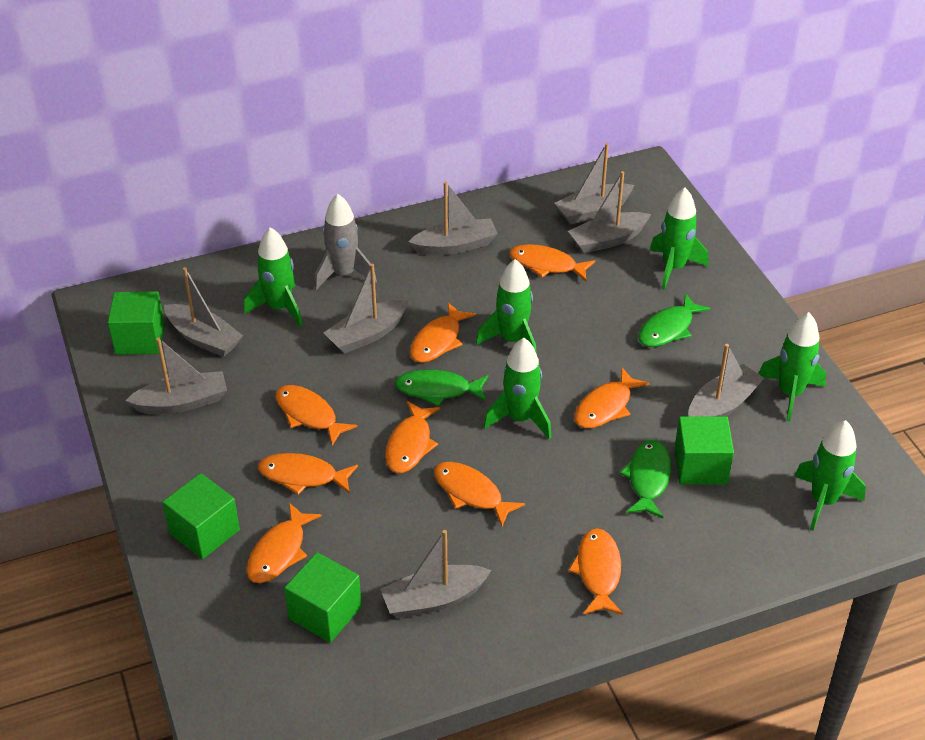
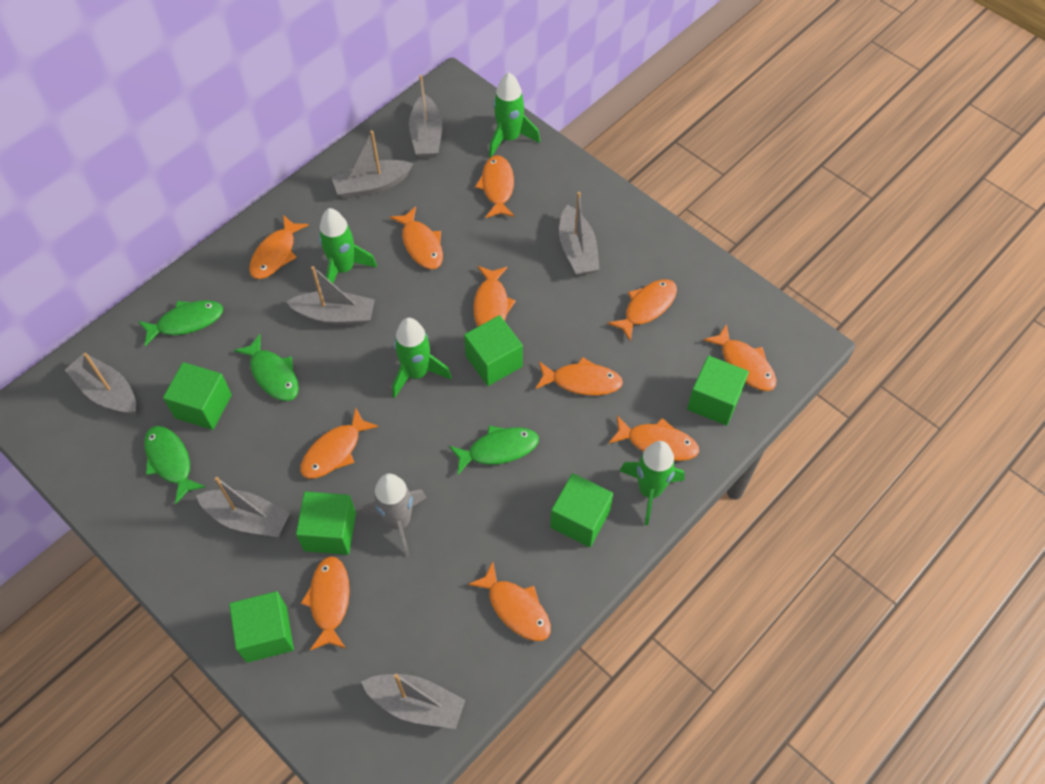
green cube: 4 -> 6
green fish: 3 -> 4
green rocket: 6 -> 4
grey boat: 8 -> 7
orange fish: 9 -> 11

